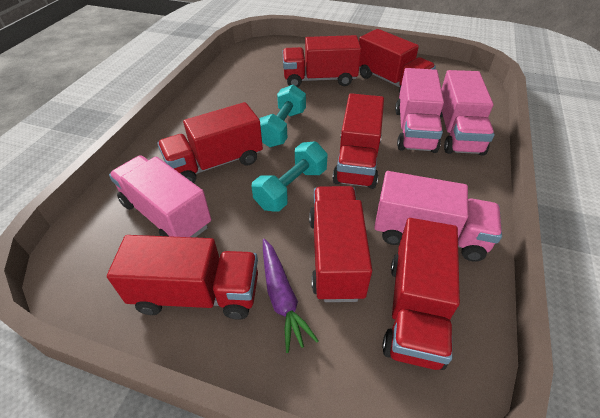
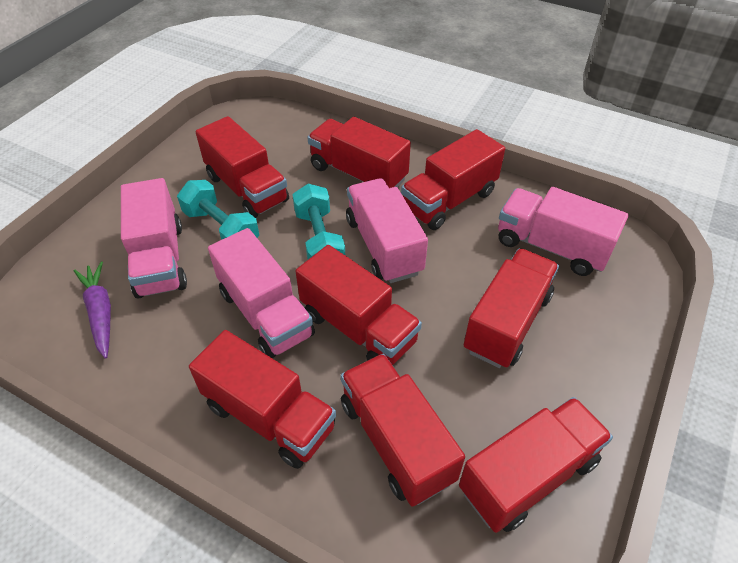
red truck: 7 -> 8

